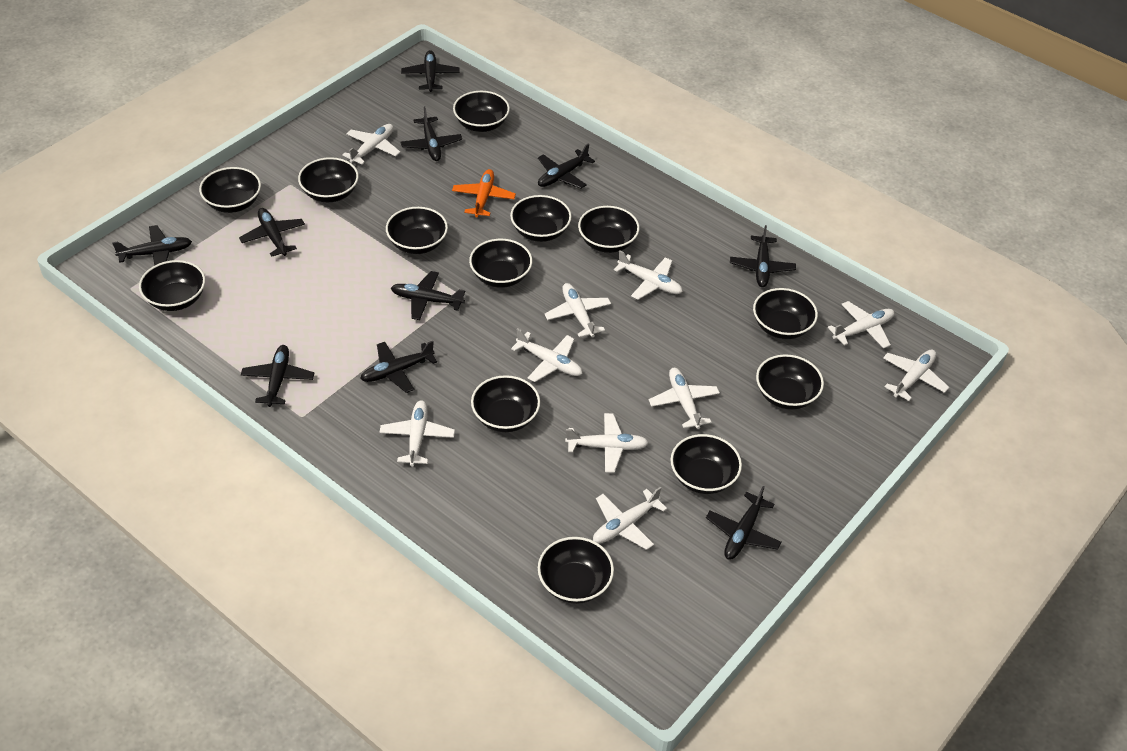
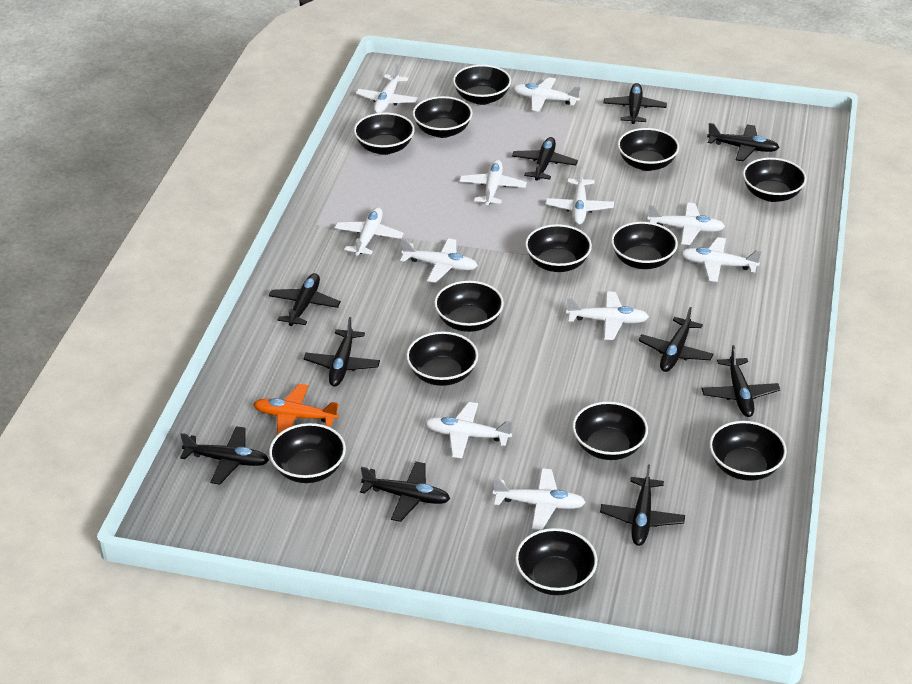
white plane: 10 -> 11

